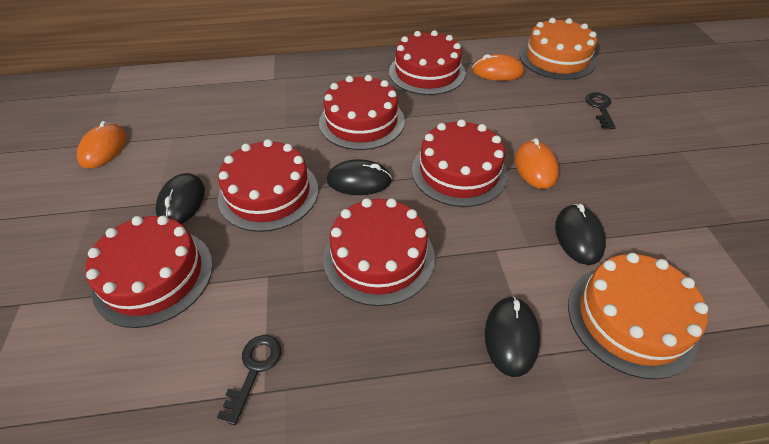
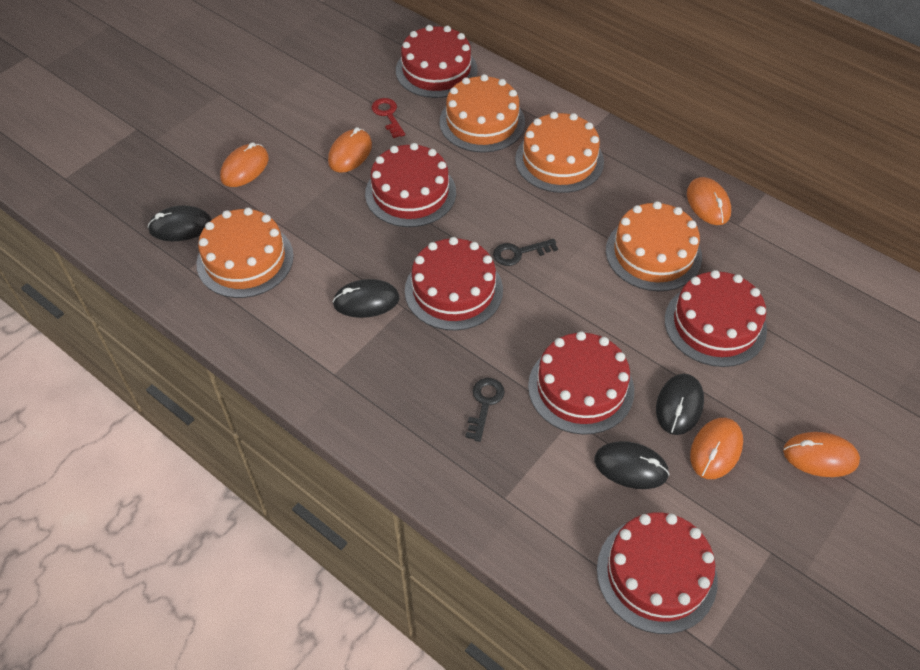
orange cake: 2 -> 4
orange mouse: 3 -> 5
red key: 0 -> 1

